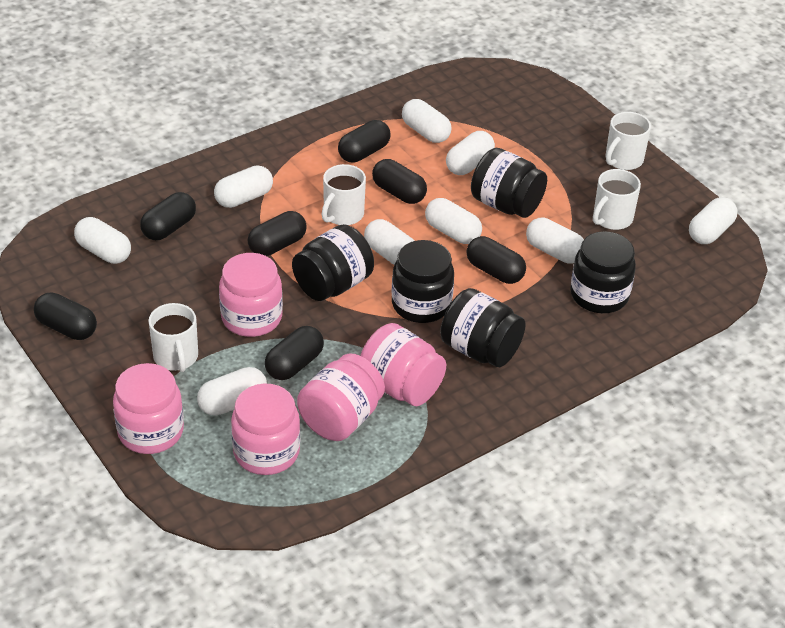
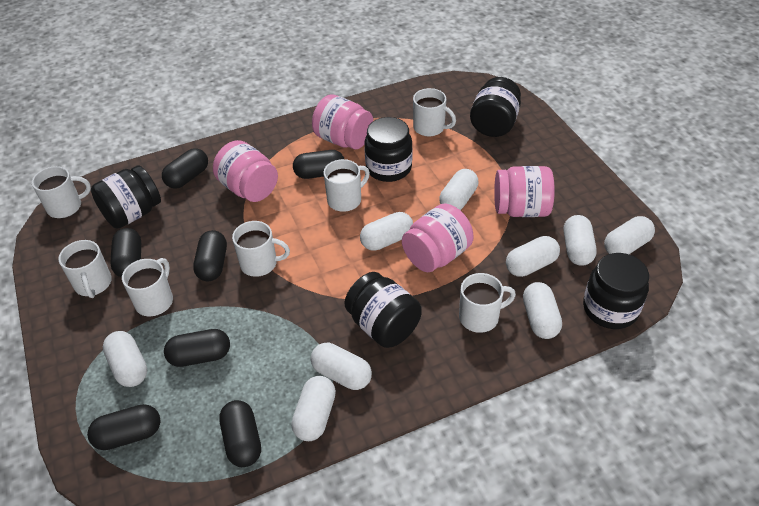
pink jar: 5 -> 4
white mug: 4 -> 7

